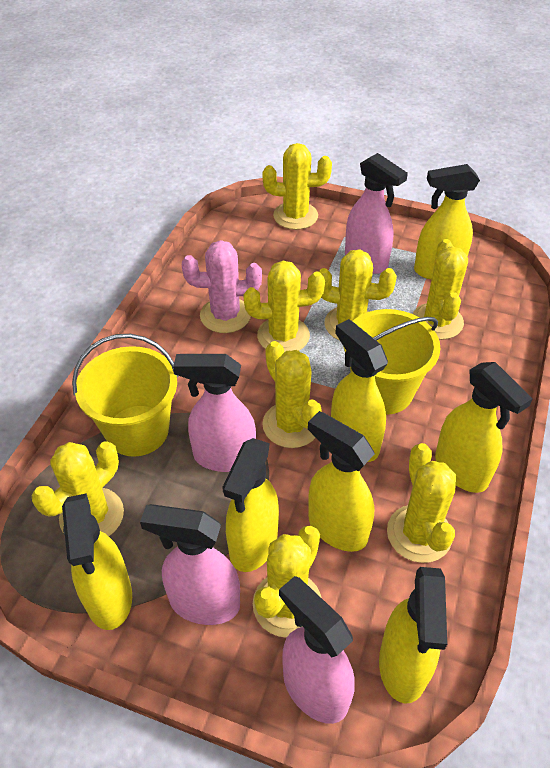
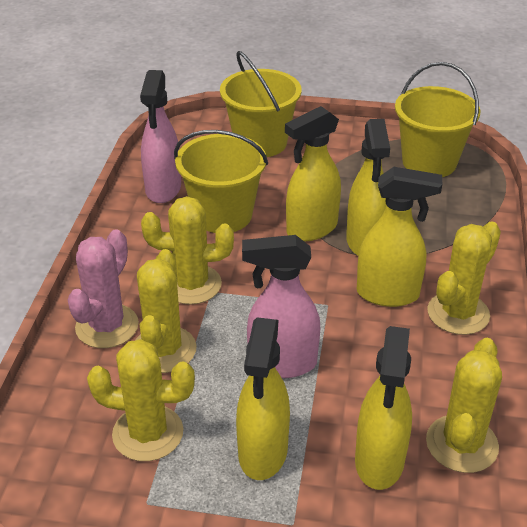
pink spray bottle: 4 -> 2
yellow bucket: 2 -> 3
yellow cactus: 8 -> 5
yellow spray bottle: 7 -> 5

